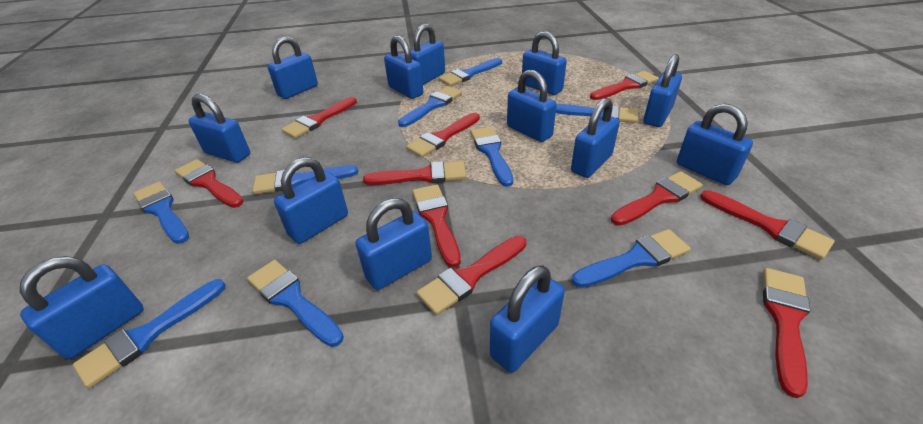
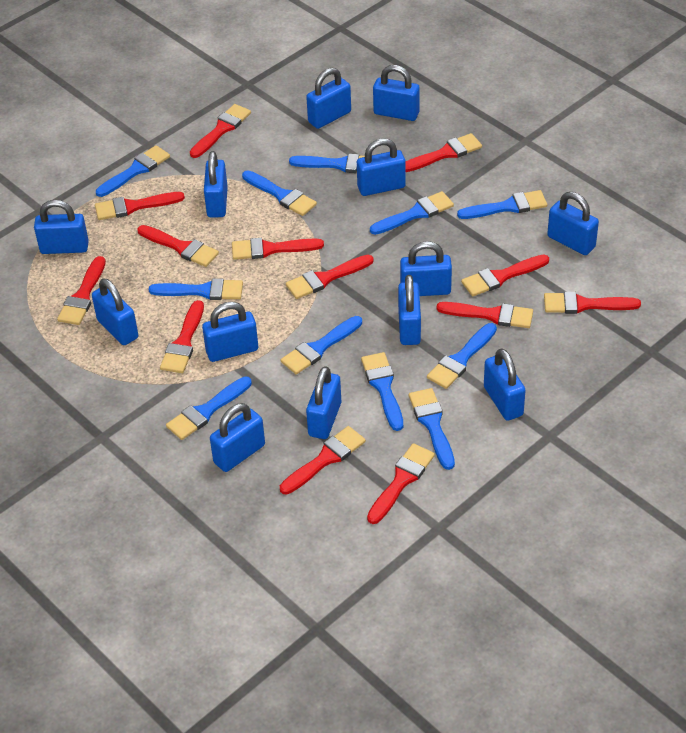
blue brush: 9 -> 11
red brush: 10 -> 13

